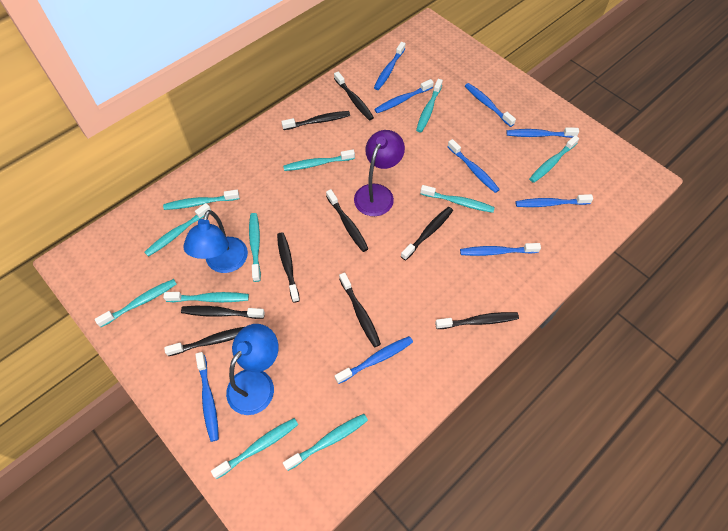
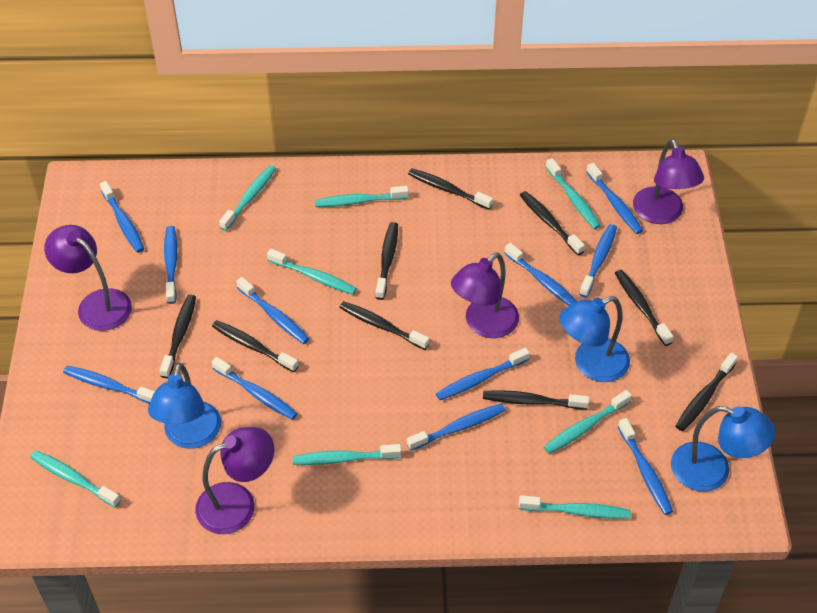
blue lamp: 2 -> 3
blue toothbrush: 9 -> 11
purple lamp: 1 -> 4
turquoise toothbrush: 11 -> 8

